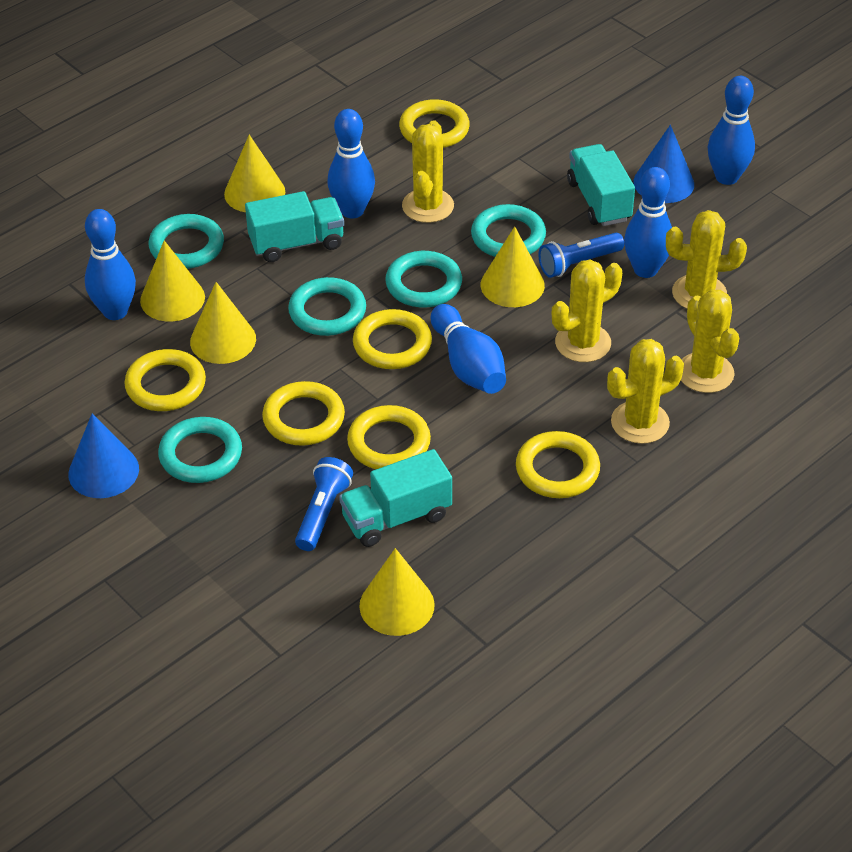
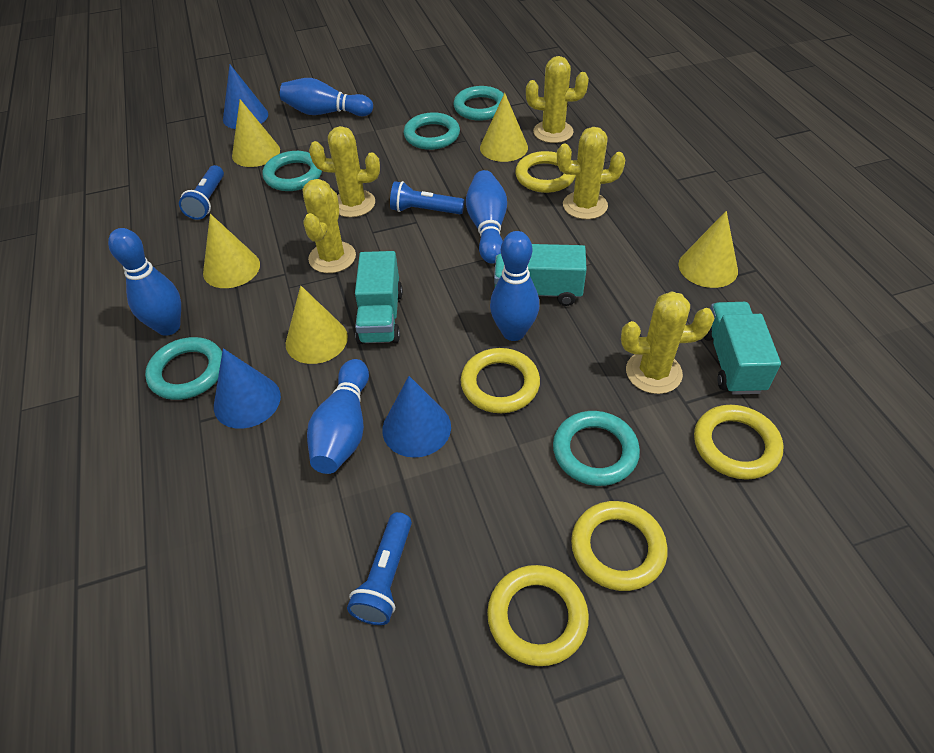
blue cone: 2 -> 3
blue flashlight: 2 -> 3
yellow ring: 6 -> 5

